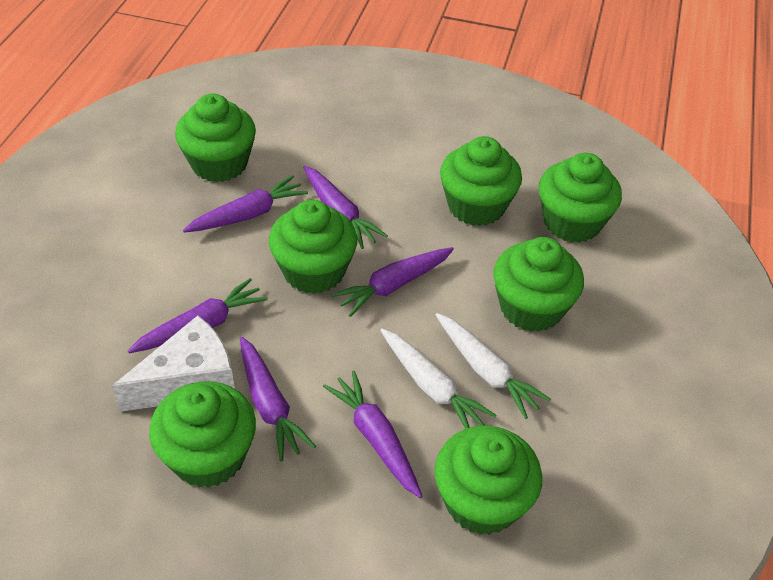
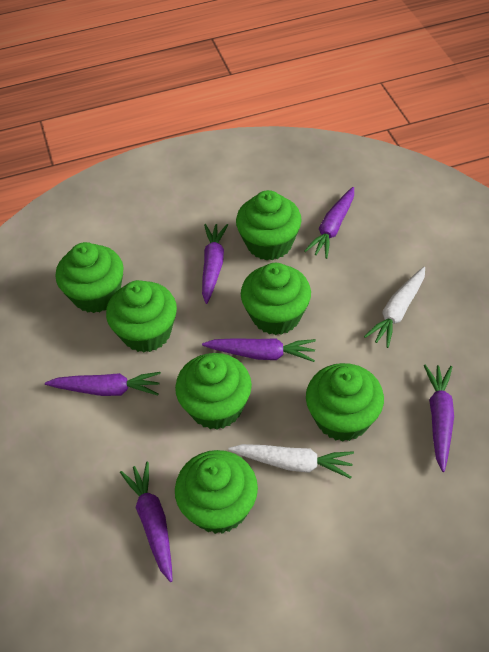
white cheese: 1 -> 0

